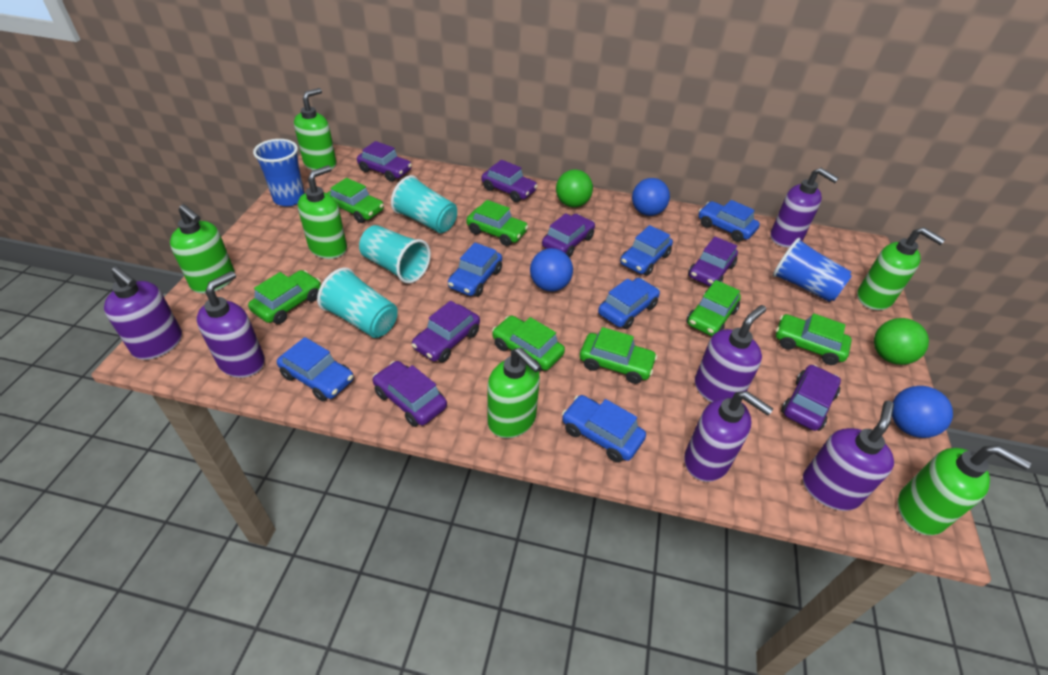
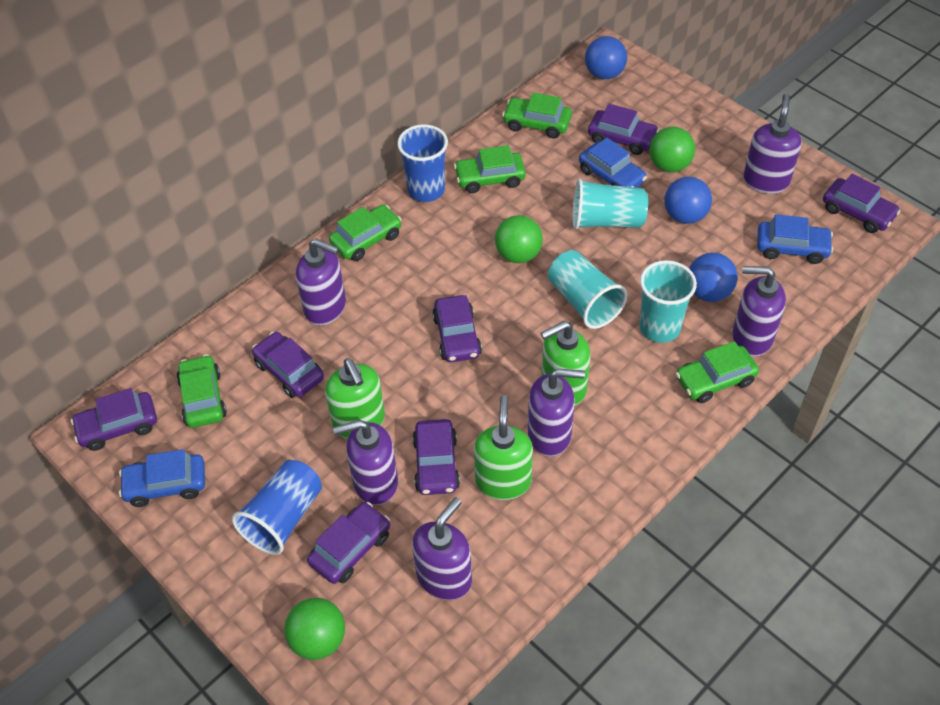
blue car: 6 -> 3
green ball: 2 -> 3
green car: 7 -> 5
green soap dispenser: 6 -> 3

